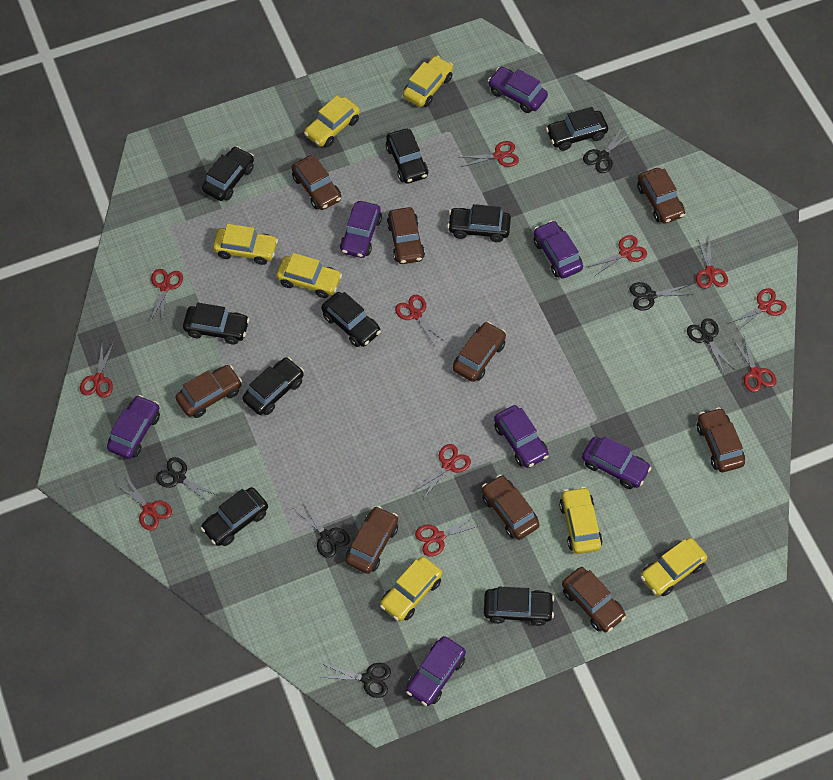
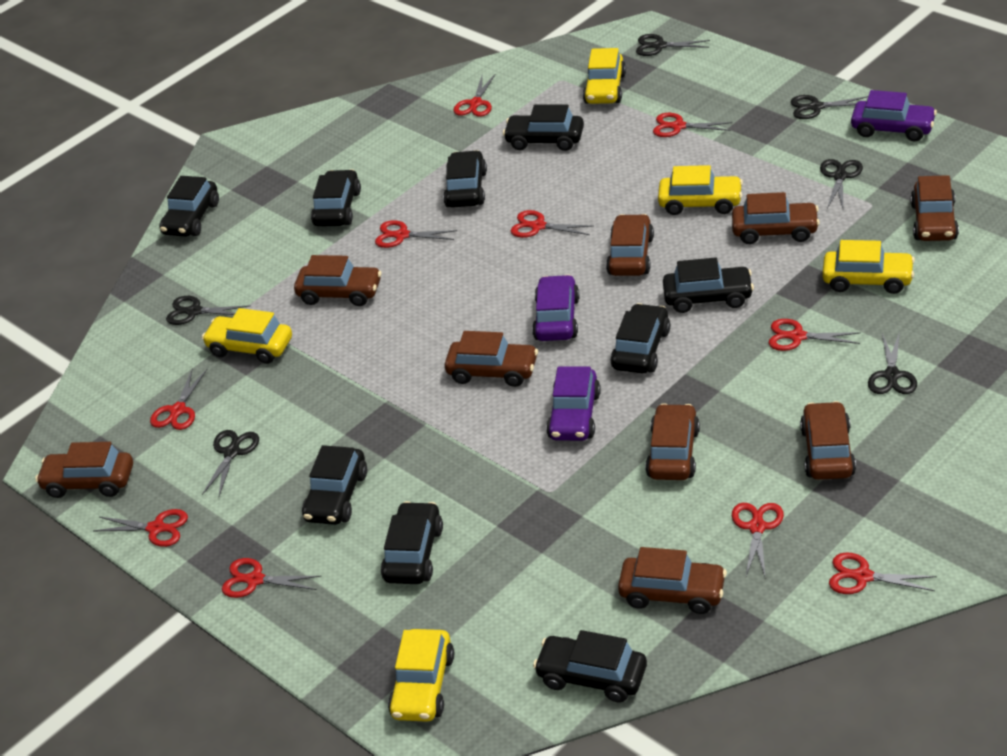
purple car: 7 -> 3
red scissors: 11 -> 10
yellow car: 7 -> 5

